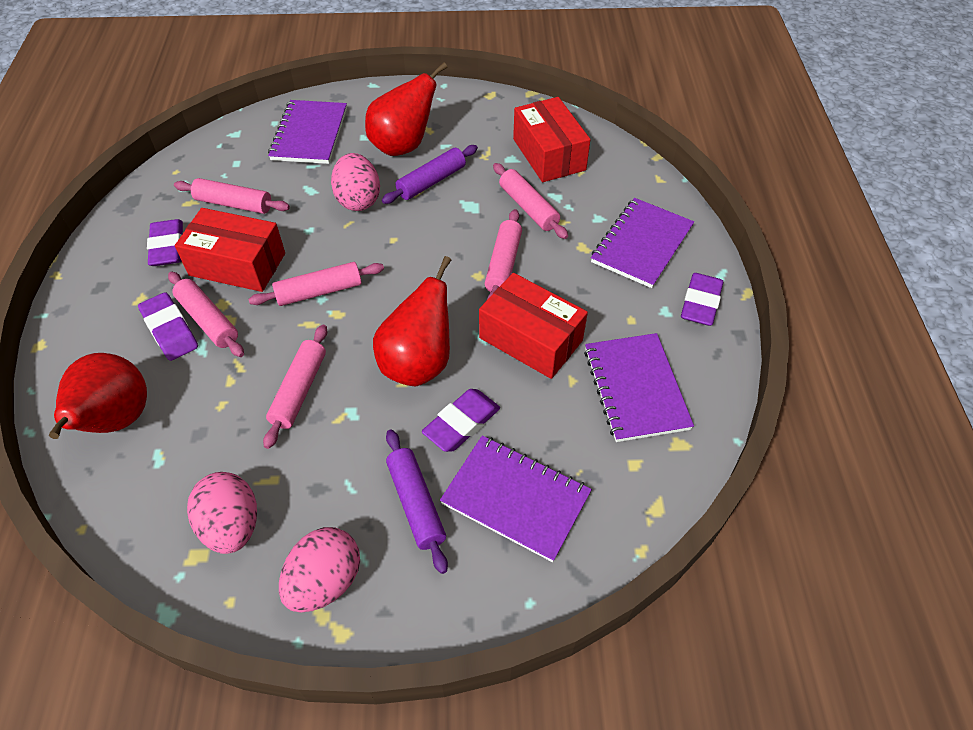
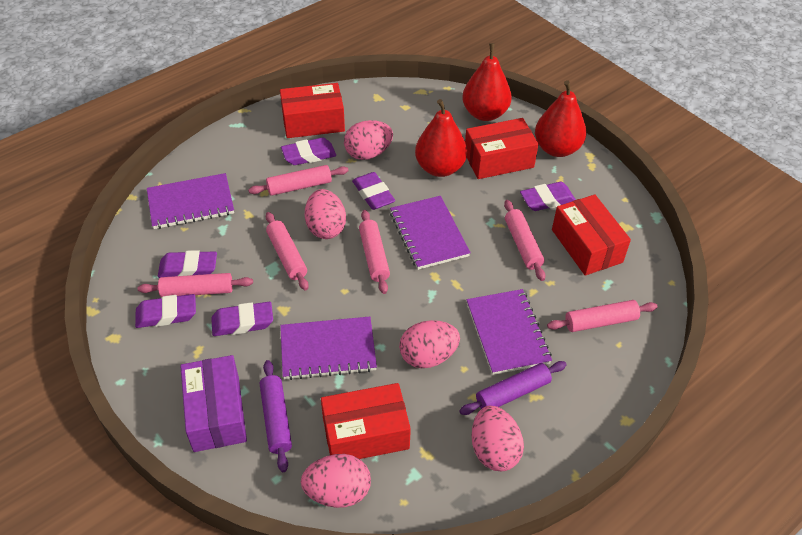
pink egg: 3 -> 5
purple box: 0 -> 1
purple eraser: 4 -> 6
red box: 3 -> 4

